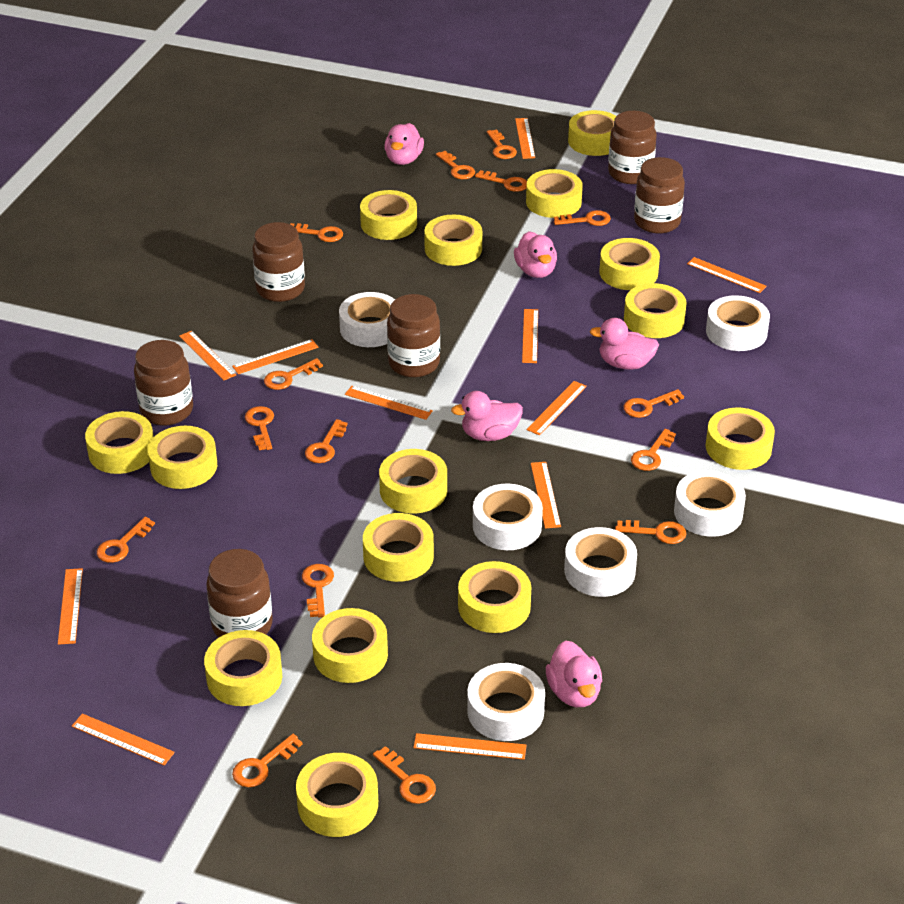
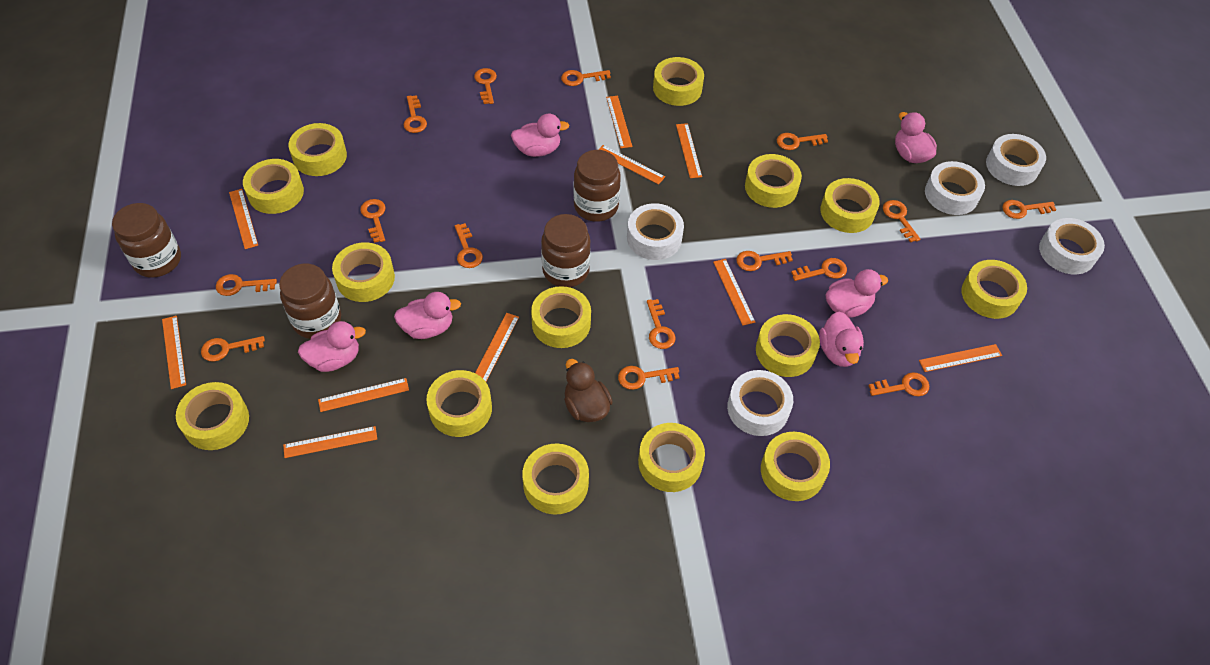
brown duck: 0 -> 1
brown jar: 6 -> 4
orange ruler: 11 -> 10
pink duck: 5 -> 6
white tape: 6 -> 5
yellow tape: 15 -> 14

